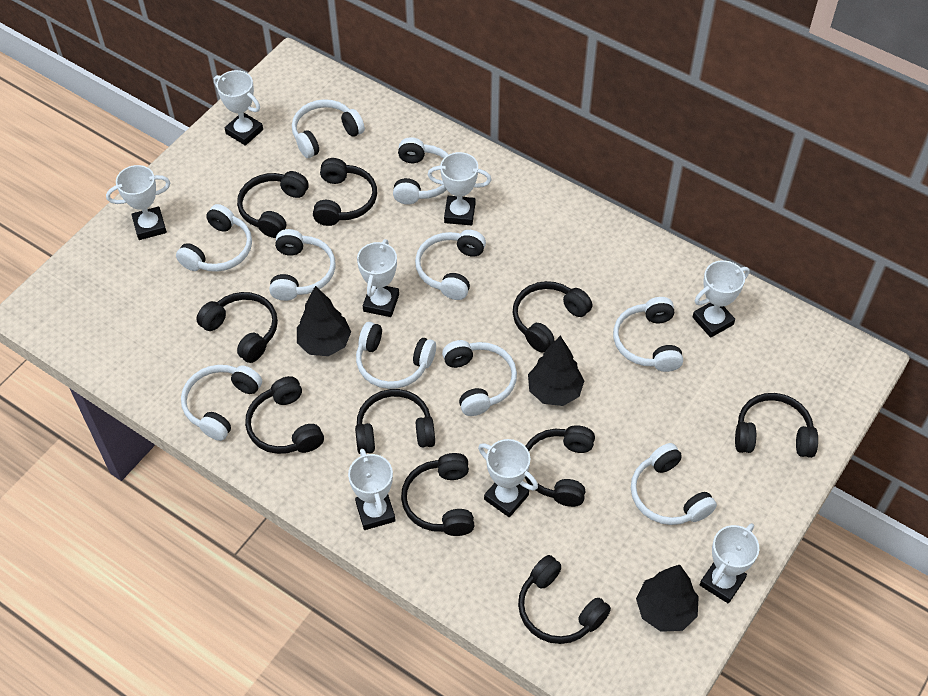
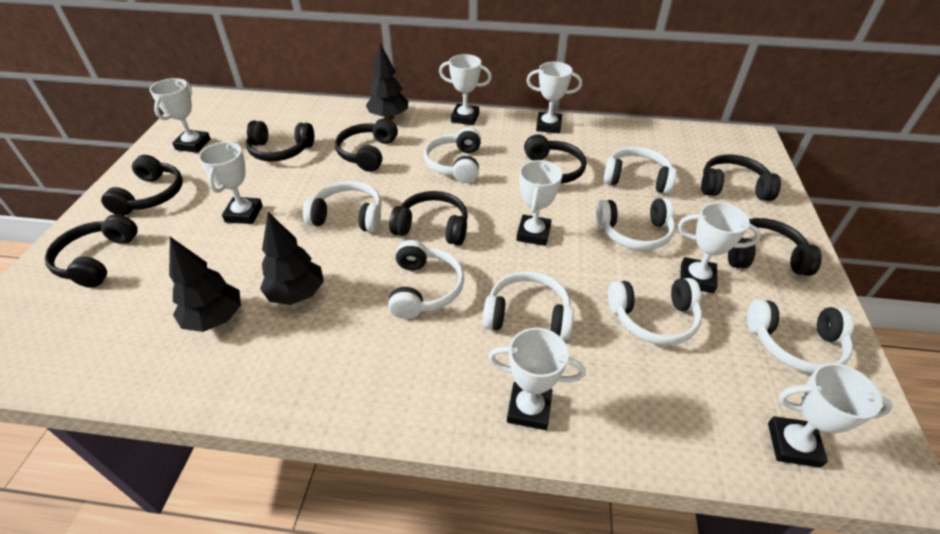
black headphones: 10 -> 8
white headphones: 10 -> 8

